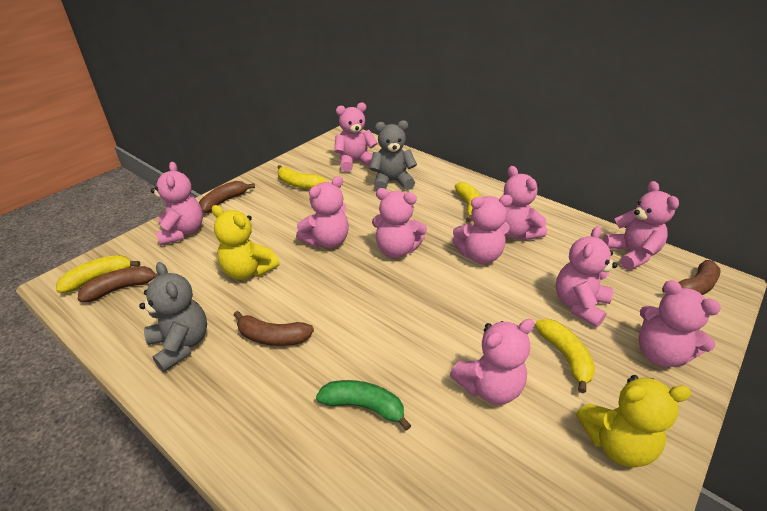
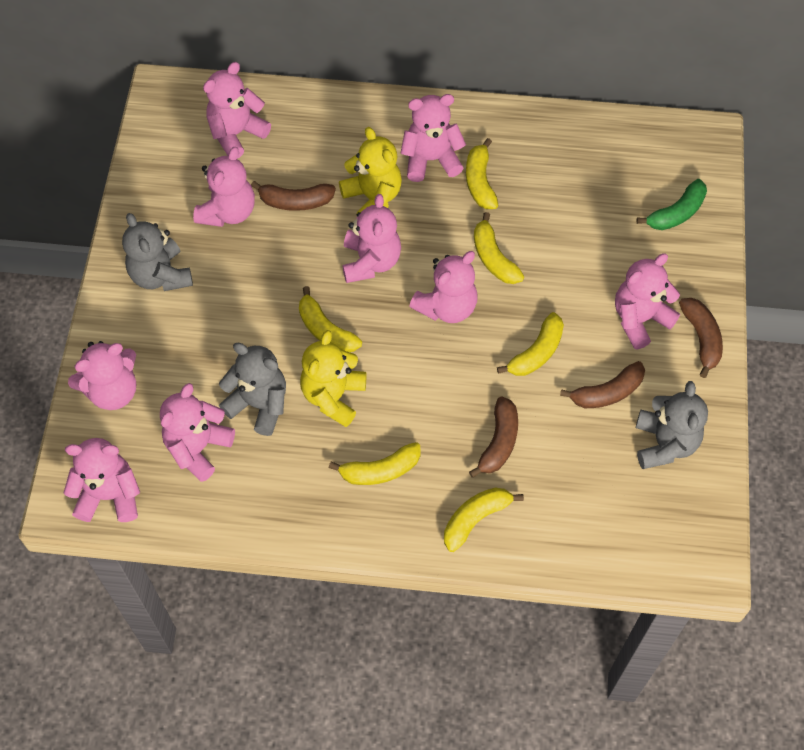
grey teddy bear: 2 -> 3
pink teddy bear: 10 -> 9
yellow banana: 4 -> 6

